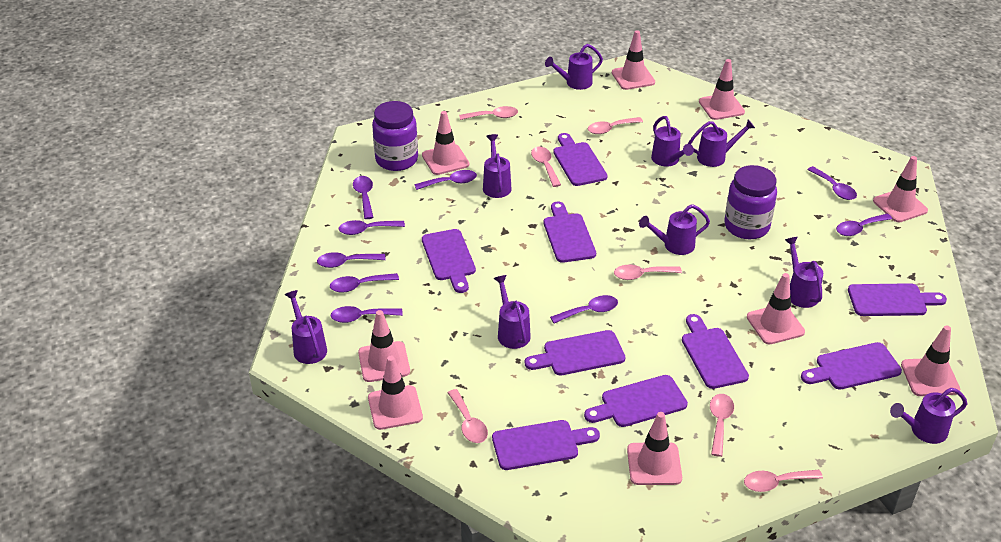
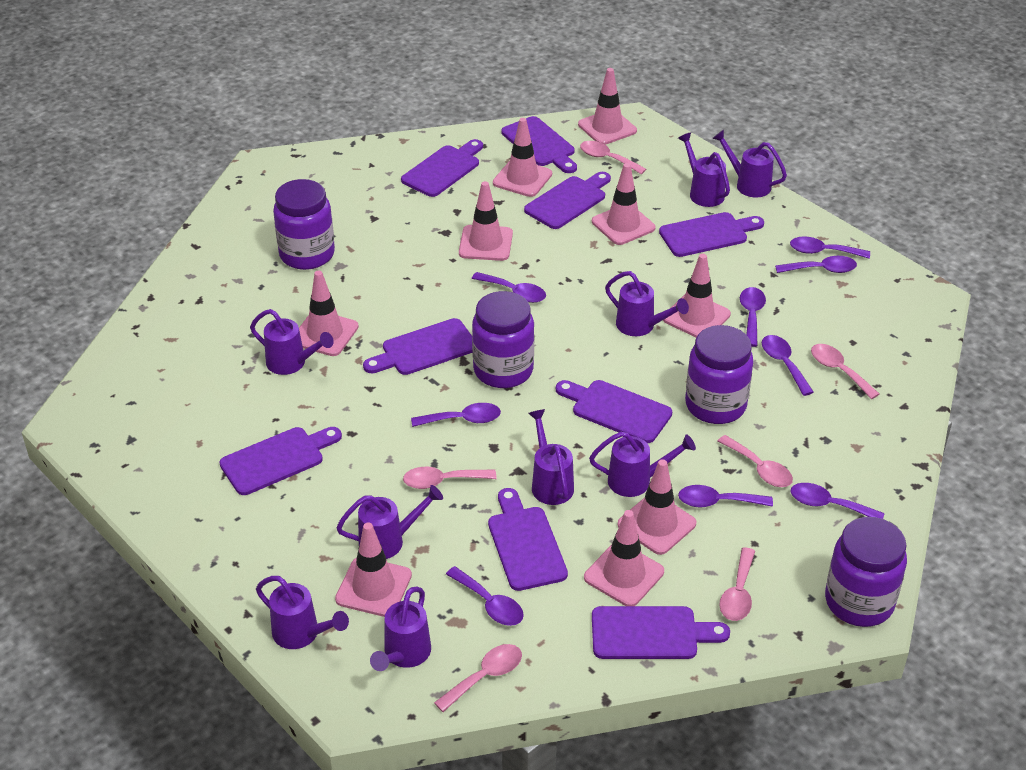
pink spoon: 7 -> 6
purple jar: 2 -> 4

